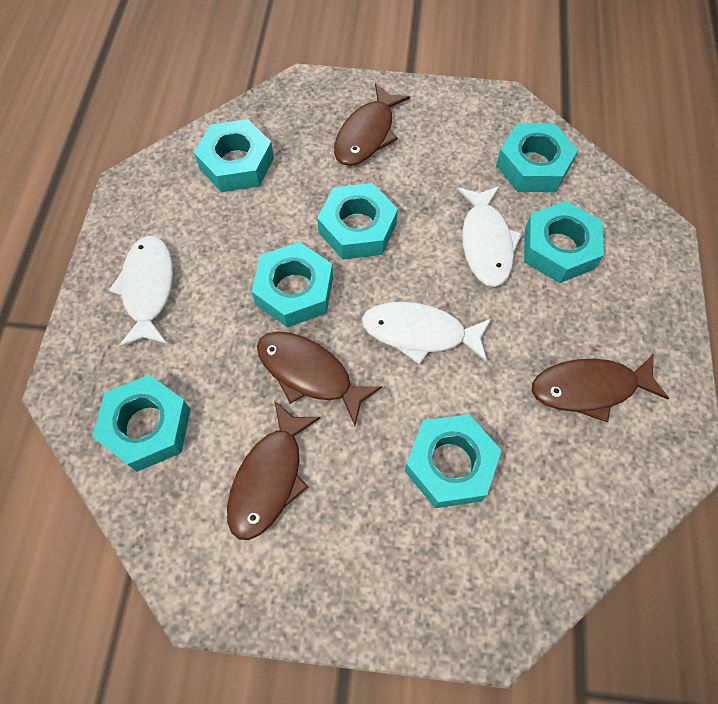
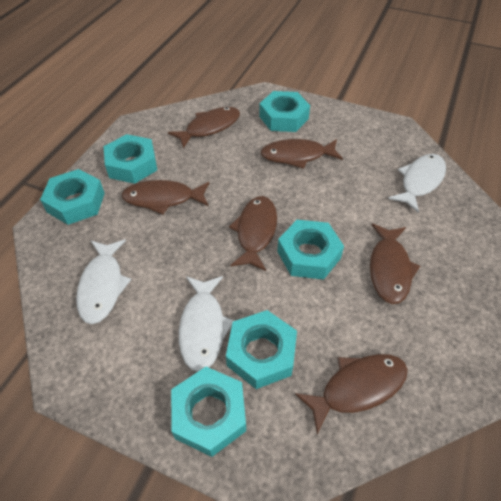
brown fish: 4 -> 6
turquoise nut: 7 -> 6

